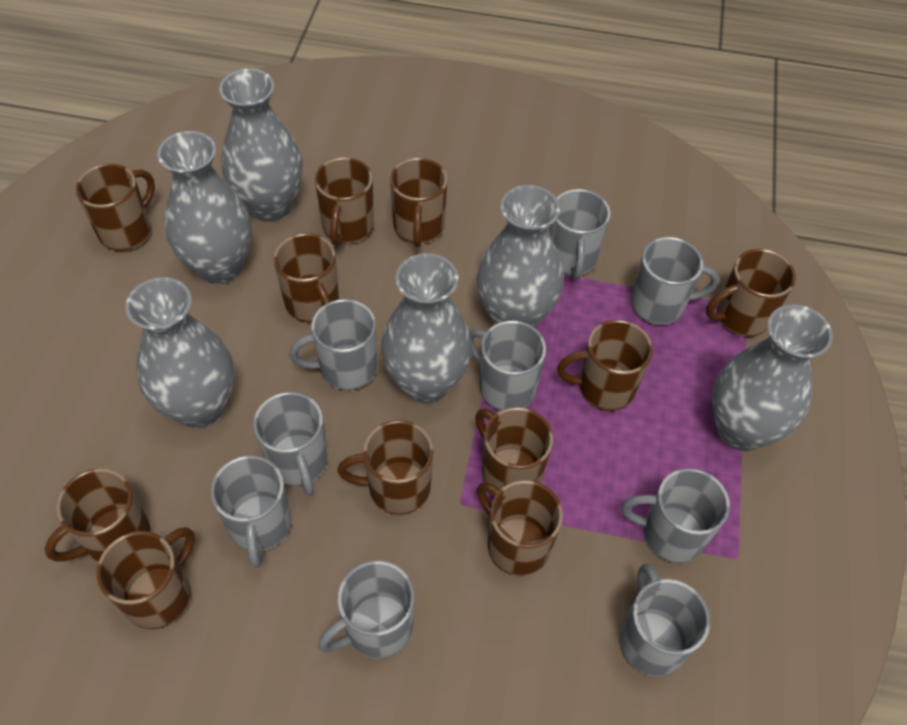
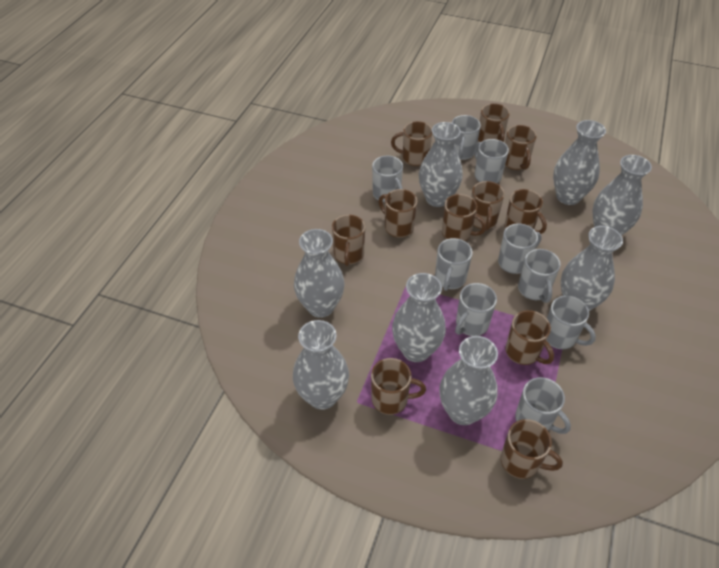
grey vase: 6 -> 8

